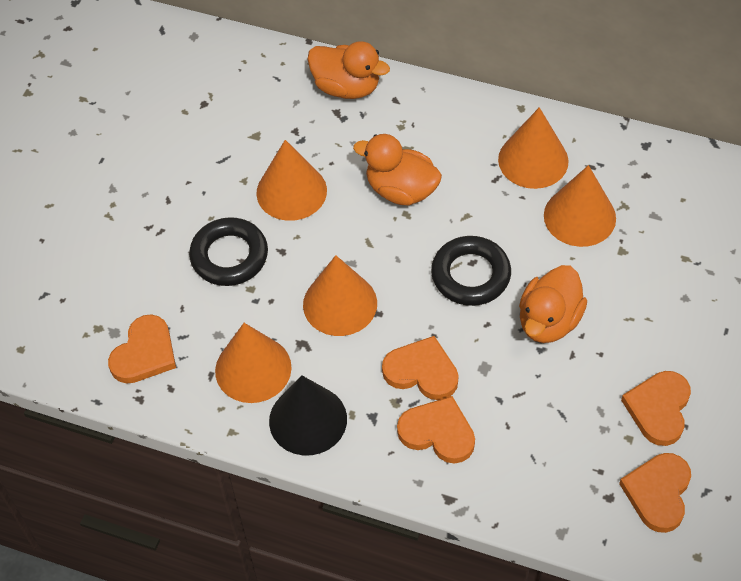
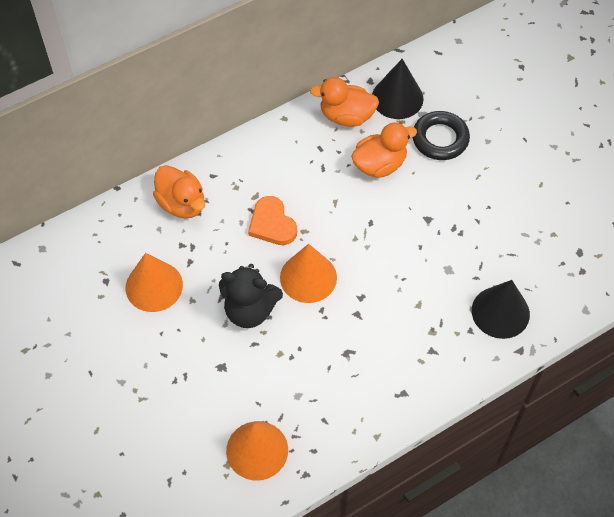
black cone: 1 -> 2
black ring: 2 -> 1
black teddy bear: 0 -> 1
orange cone: 5 -> 3
orange heart: 5 -> 1

